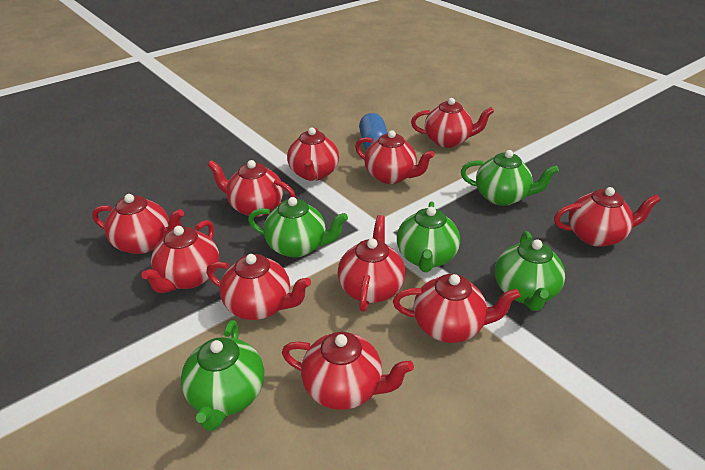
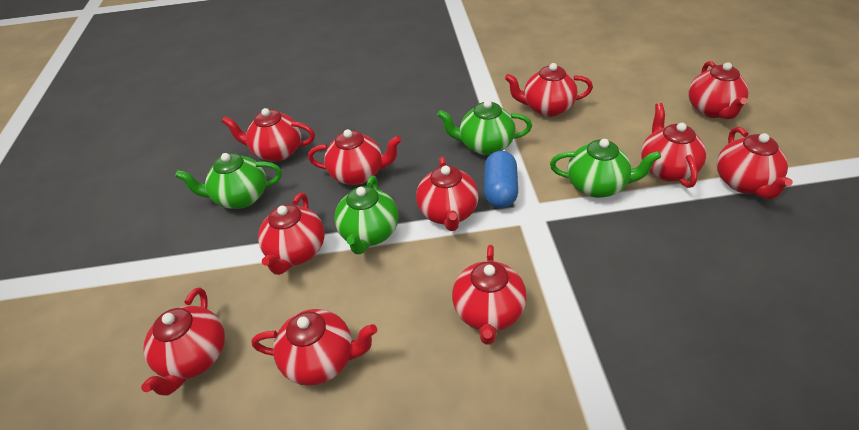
green teapot: 5 -> 4

